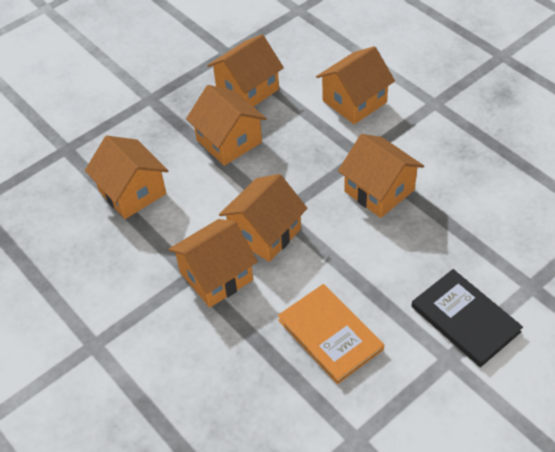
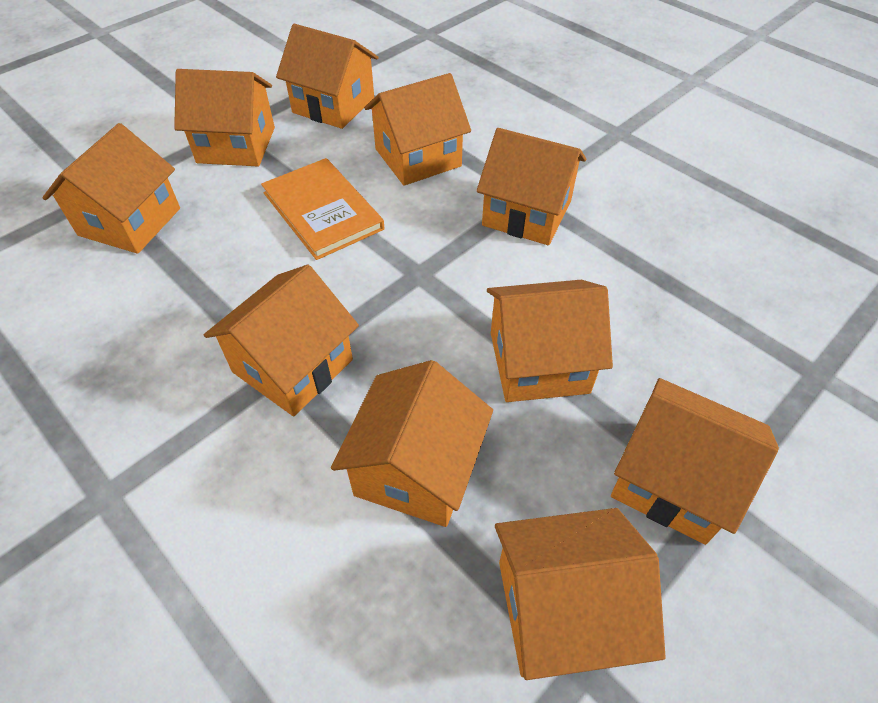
black book: 1 -> 0
orange house: 7 -> 10

